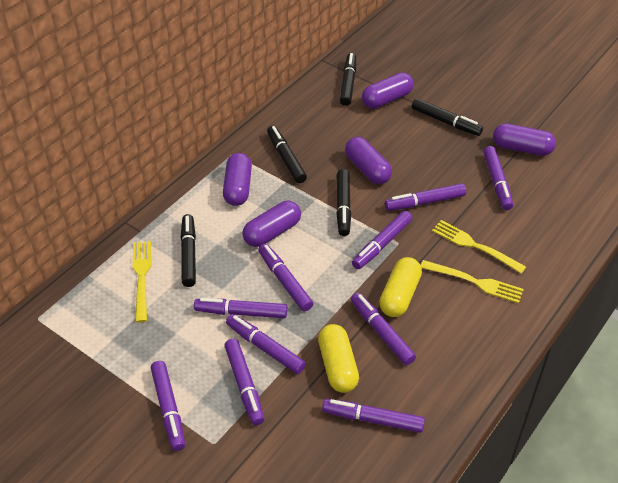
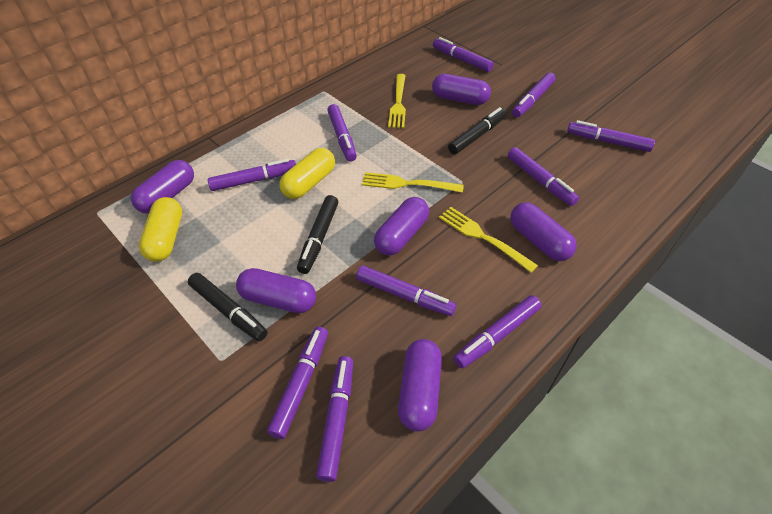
black marker: 5 -> 3
purple capsule: 5 -> 6

